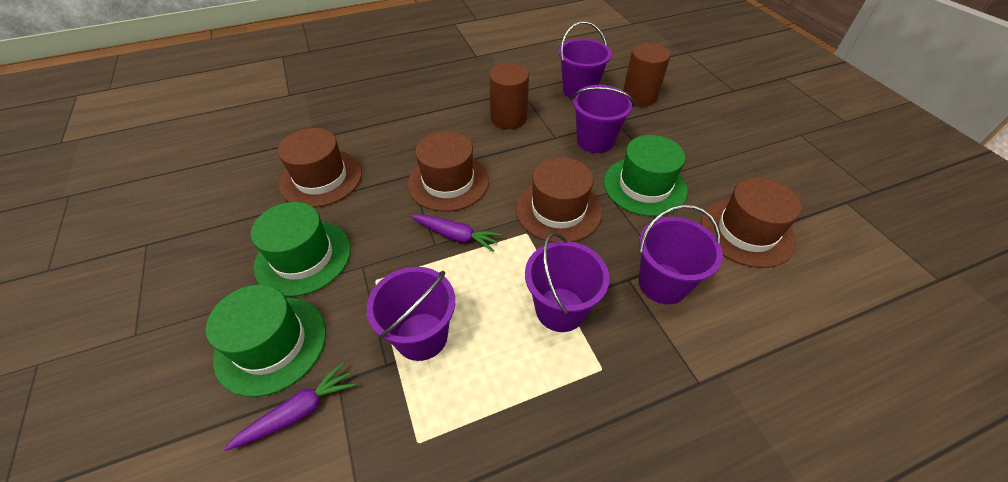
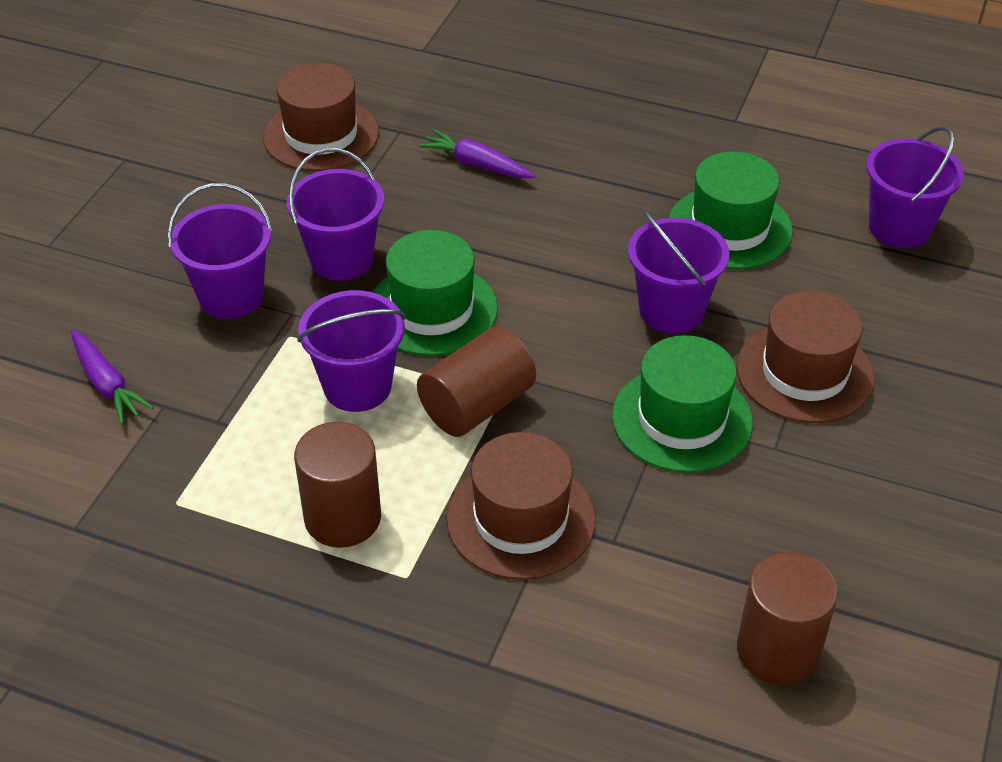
brown cylinder: 2 -> 3
brown hat: 4 -> 3

